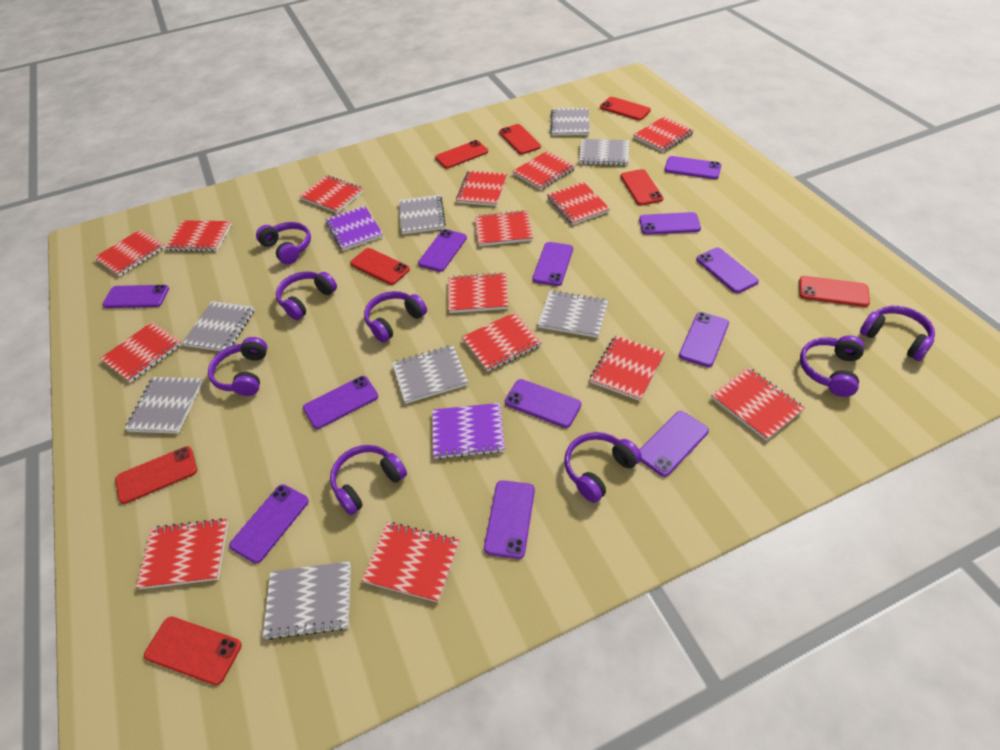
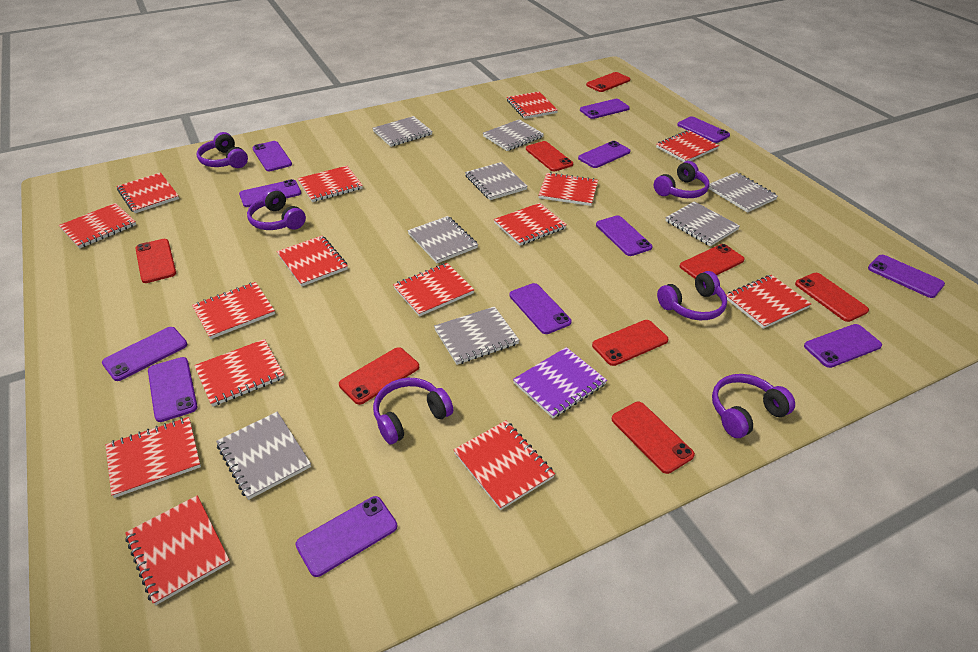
purple headphones: 8 -> 6
purple notebook: 2 -> 1

